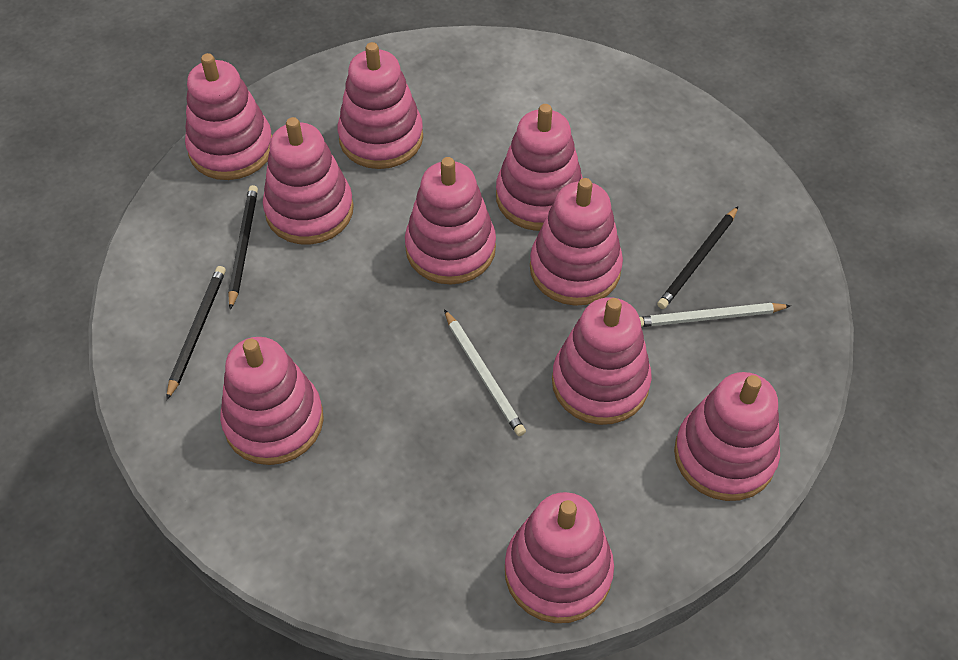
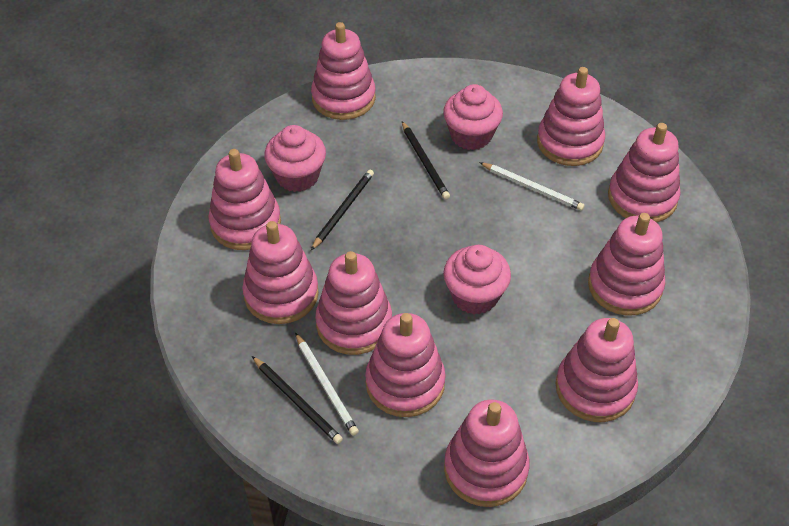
pink cupcake: 0 -> 3

